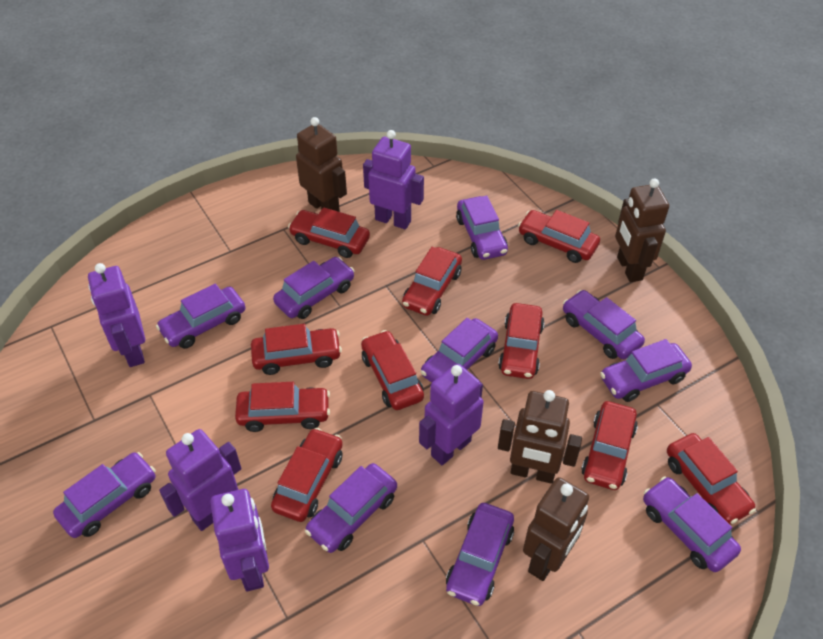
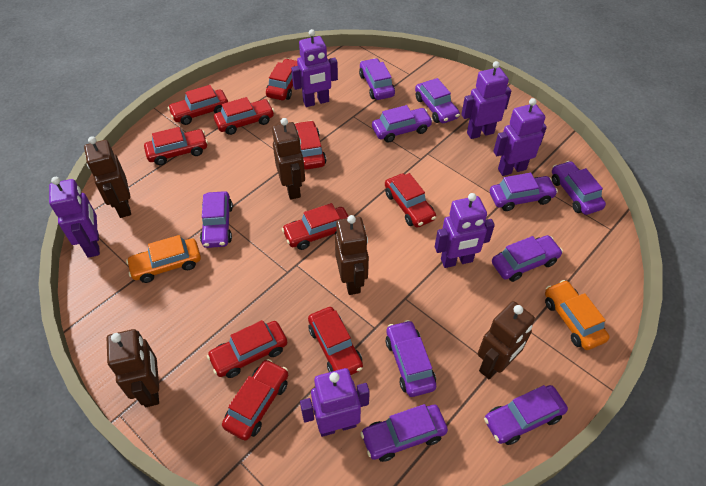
brown robot: 4 -> 5
orange car: 0 -> 2
purple robot: 5 -> 6

